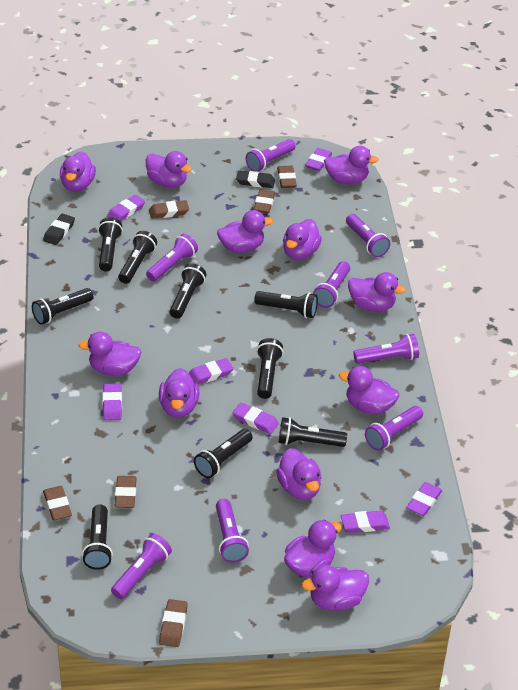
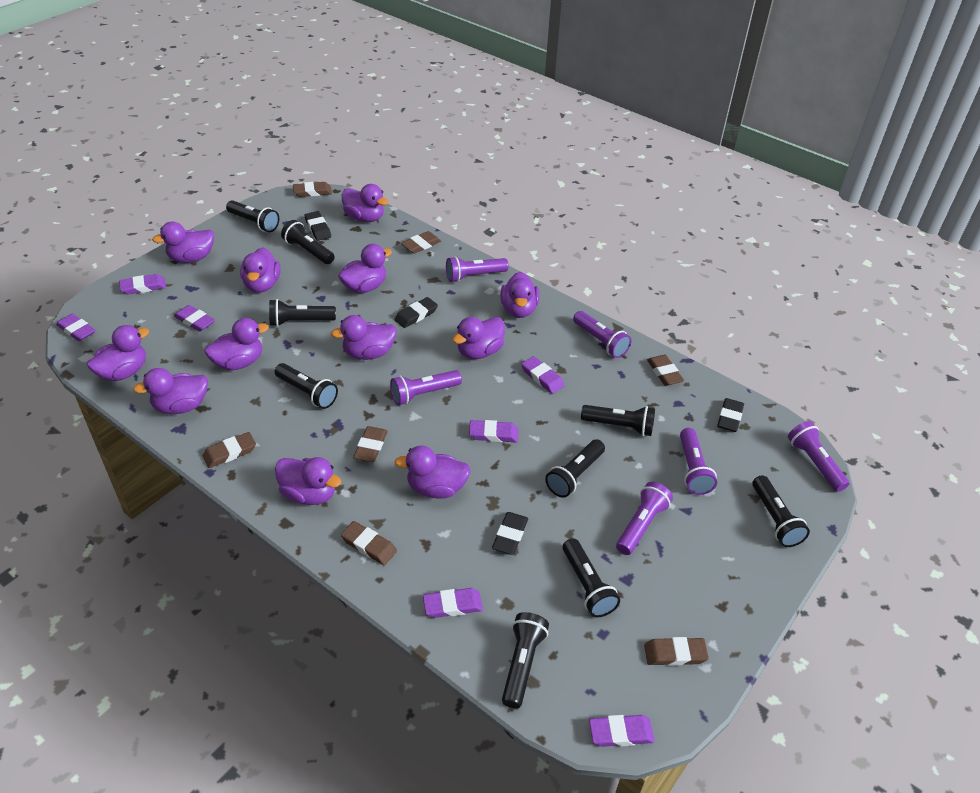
black eraser: 2 -> 4
brown eraser: 6 -> 7
purple flashlight: 8 -> 6

